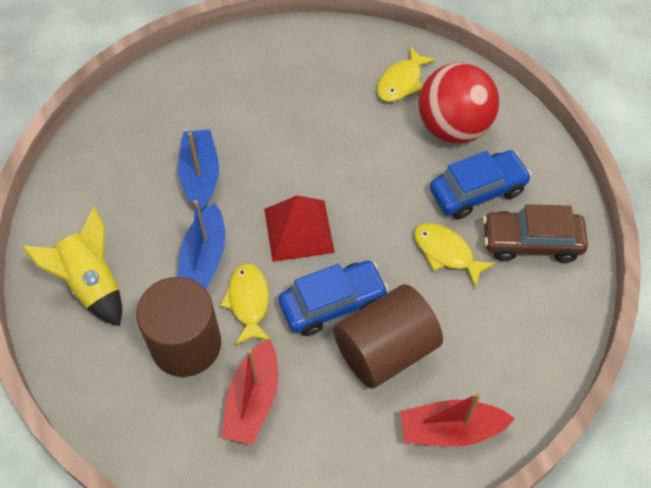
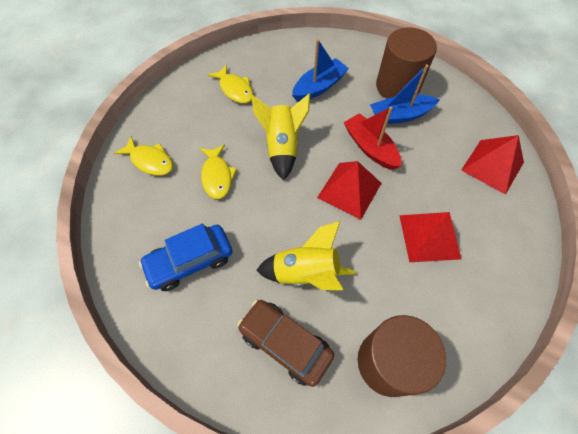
blue car: 2 -> 1
red ball: 1 -> 0
red boat: 2 -> 1
red pyramid: 1 -> 3
yellow rocket: 1 -> 2

